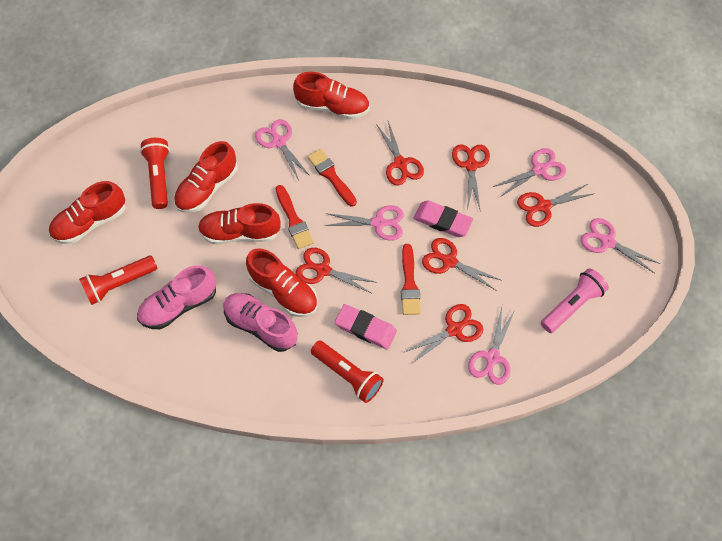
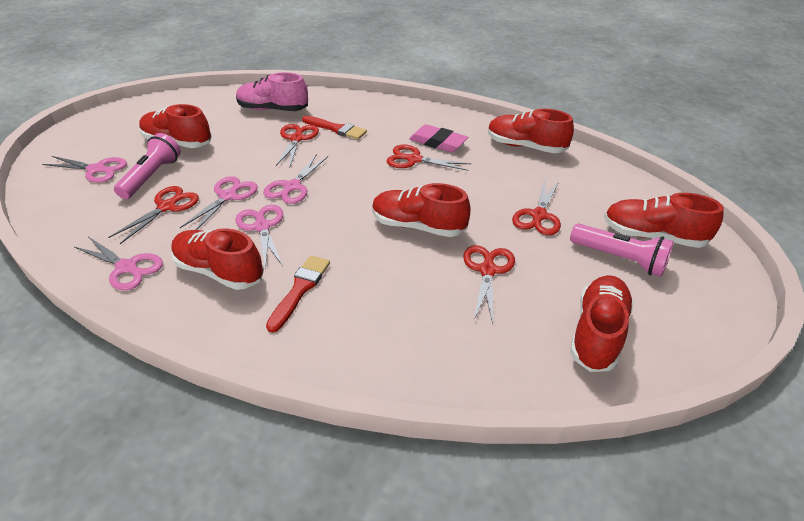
pink eraser: 2 -> 1
pink flashlight: 1 -> 2
pink shoe: 2 -> 1
red brush: 3 -> 2
red flashlight: 3 -> 0
red scissors: 6 -> 5
red shoe: 5 -> 6

